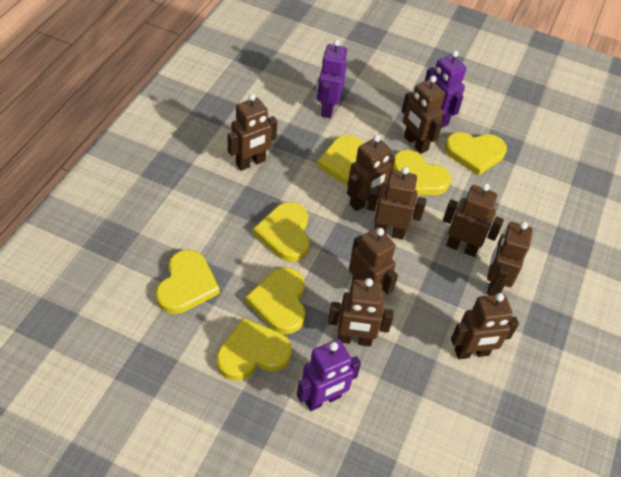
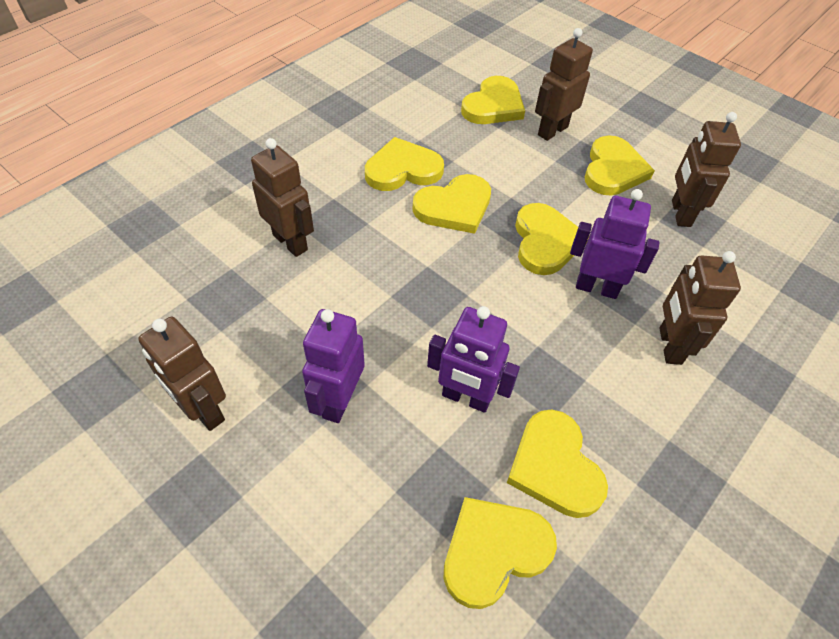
brown robot: 9 -> 5

